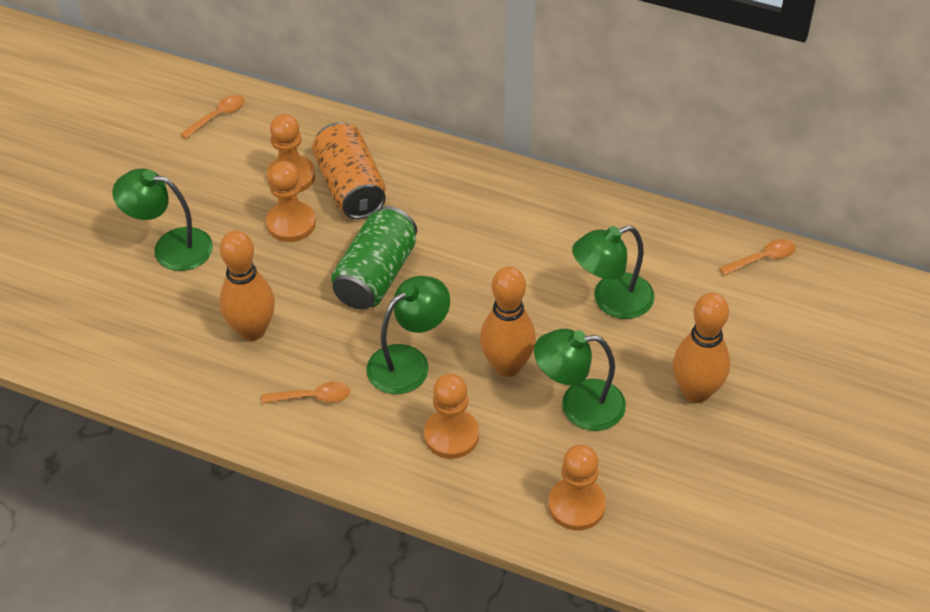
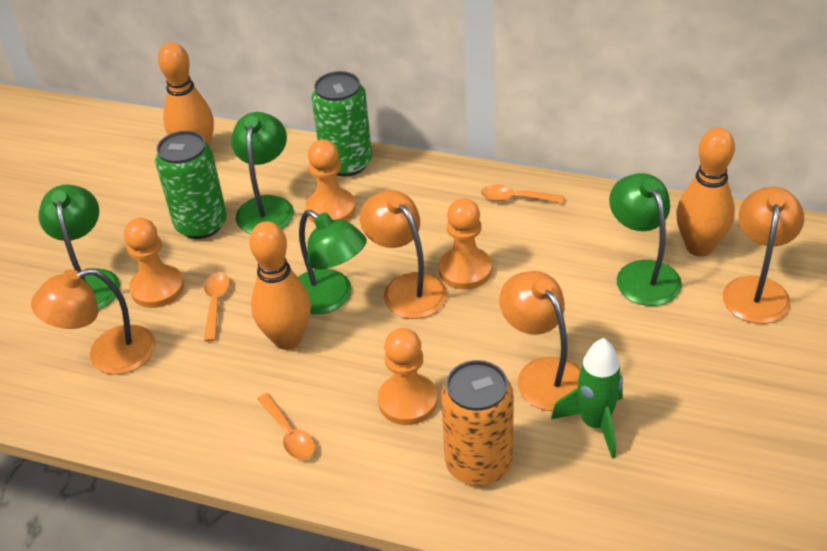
green can: 1 -> 2
green rocket: 0 -> 1
orange lamp: 0 -> 4

